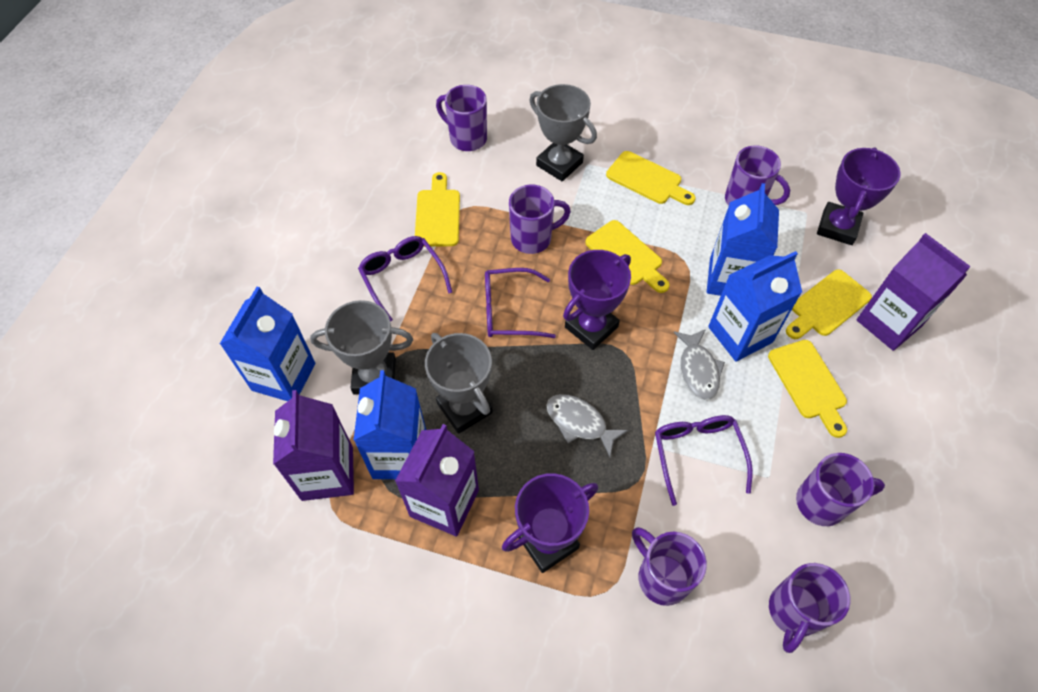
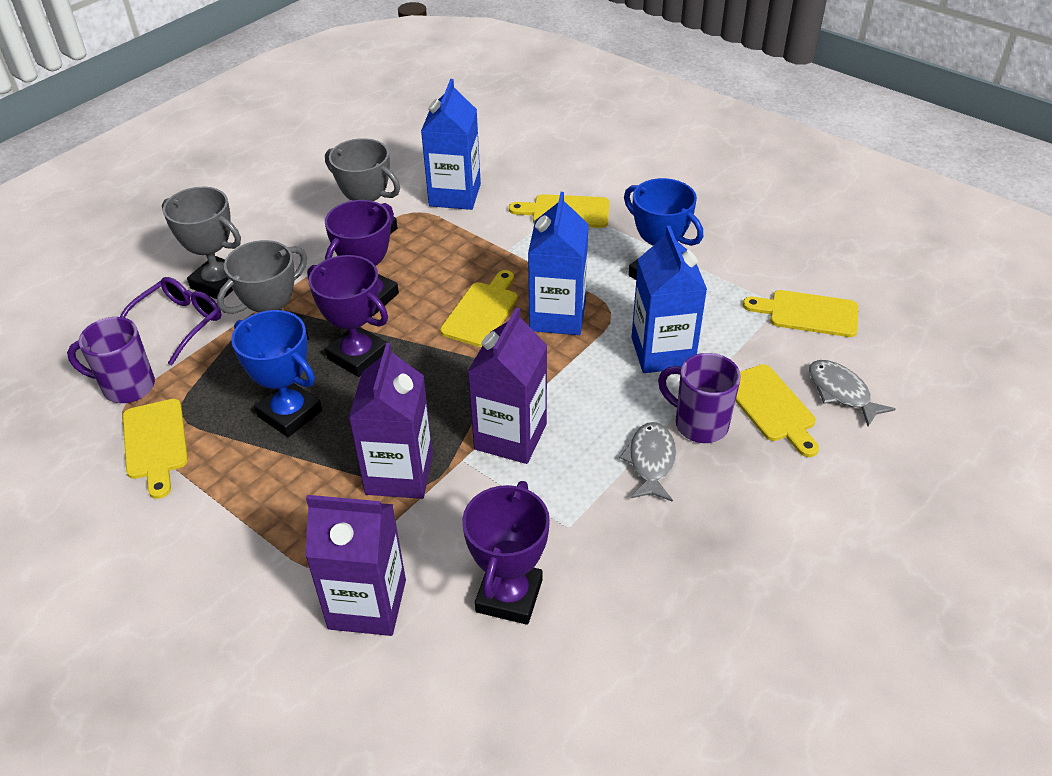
blue carton: 4 -> 3
blue trophy: 0 -> 2
purple glasses: 3 -> 1
purple mug: 6 -> 2

